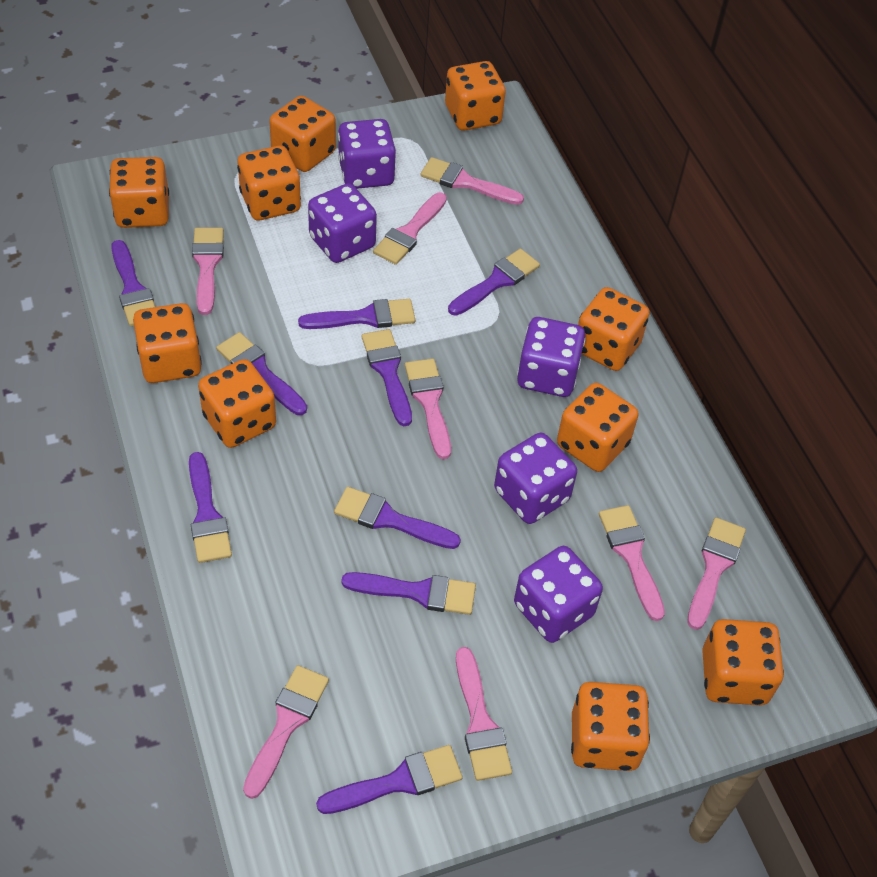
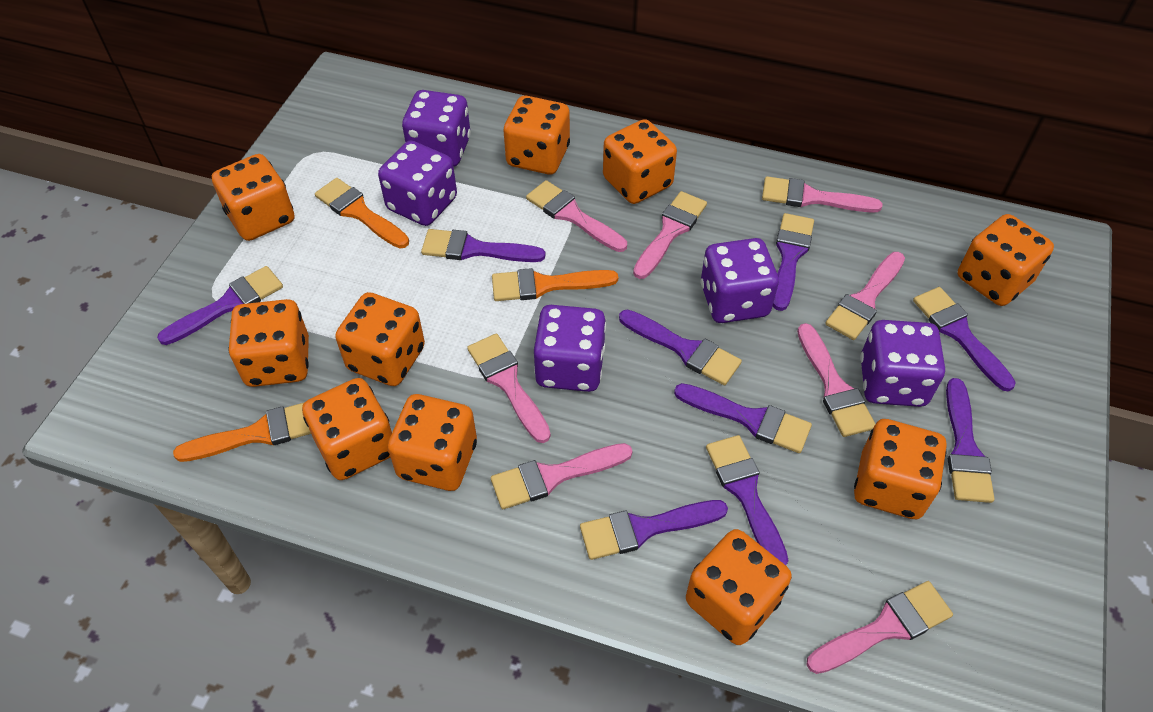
orange brush: 0 -> 3

